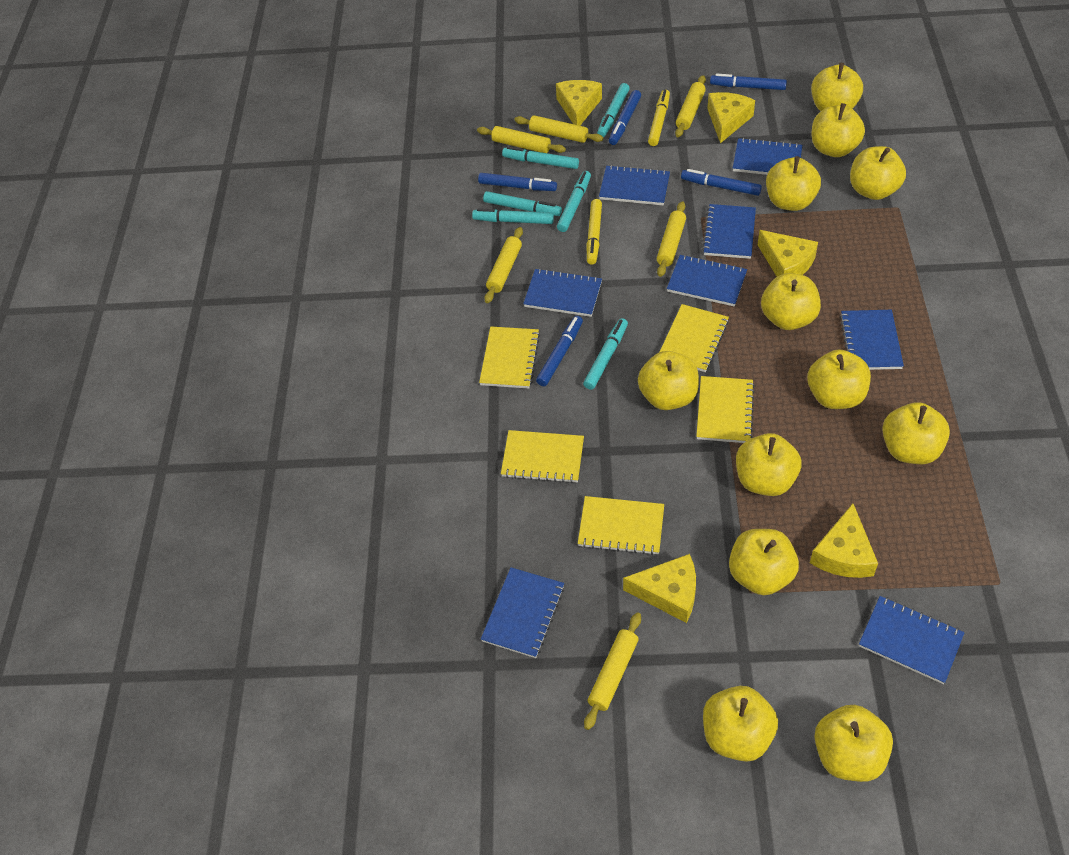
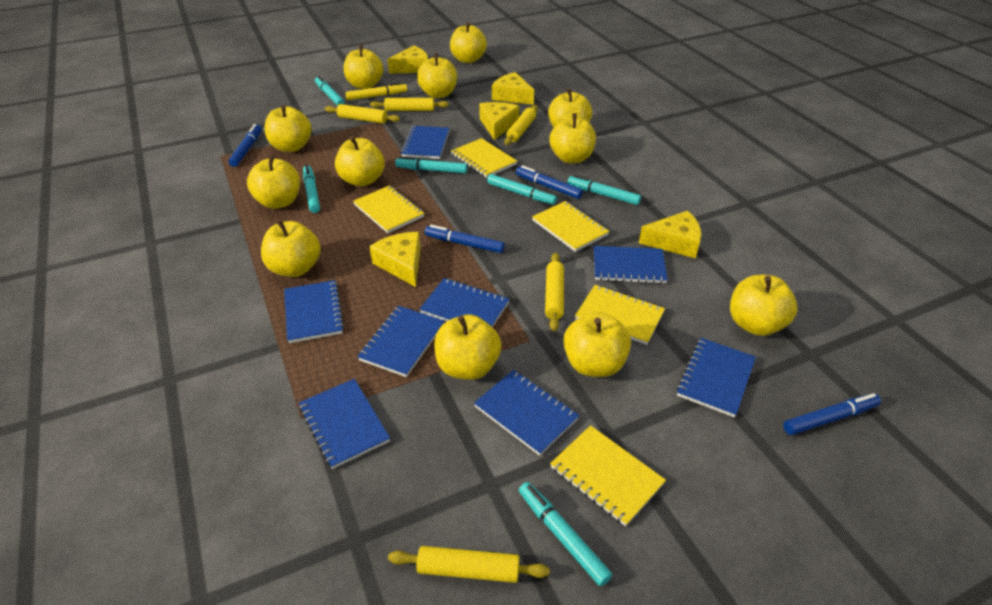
blue marker: 5 -> 4
yellow marker: 2 -> 1
yellow rolling pin: 6 -> 5

